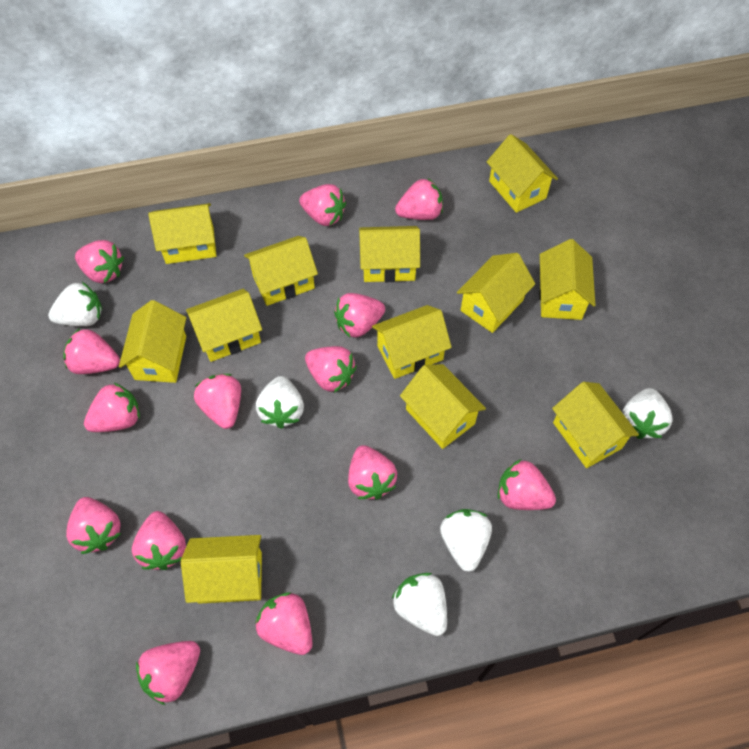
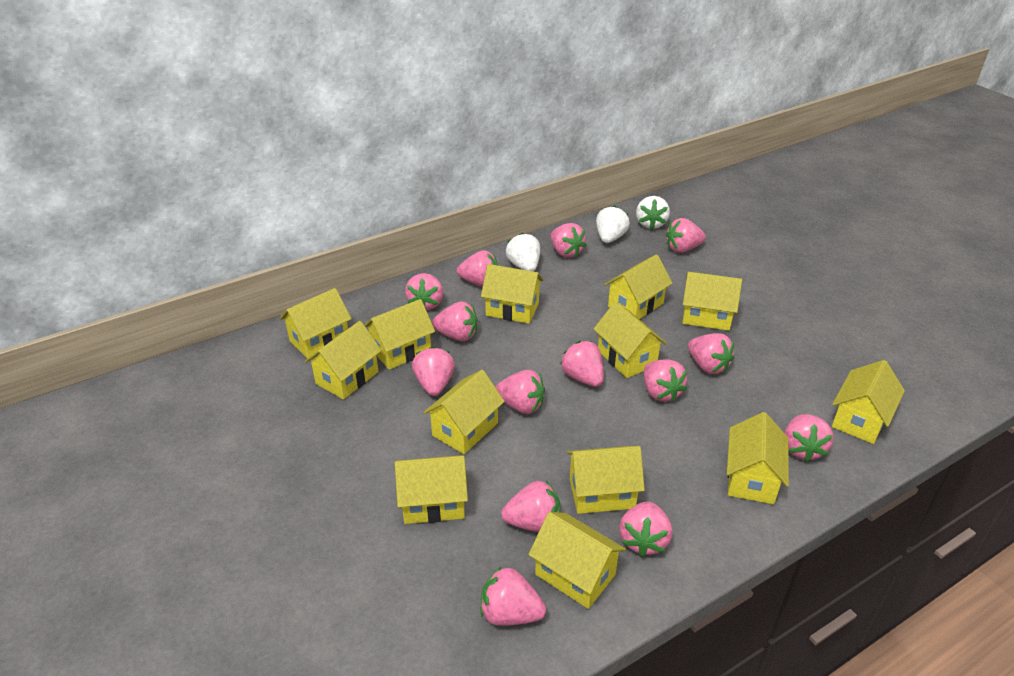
white strawberry: 5 -> 3
yellow house: 12 -> 13

